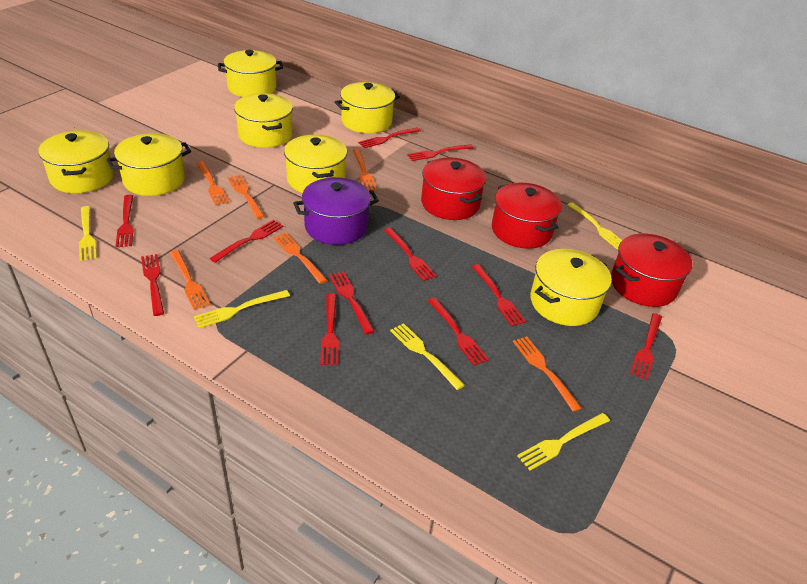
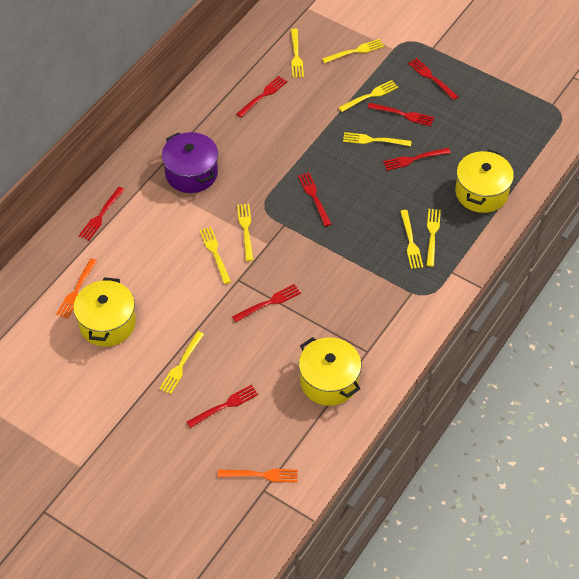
orange fork: 6 -> 2
red fork: 11 -> 8
red pot: 3 -> 0
yellow fork: 5 -> 9
yellow pot: 7 -> 3

